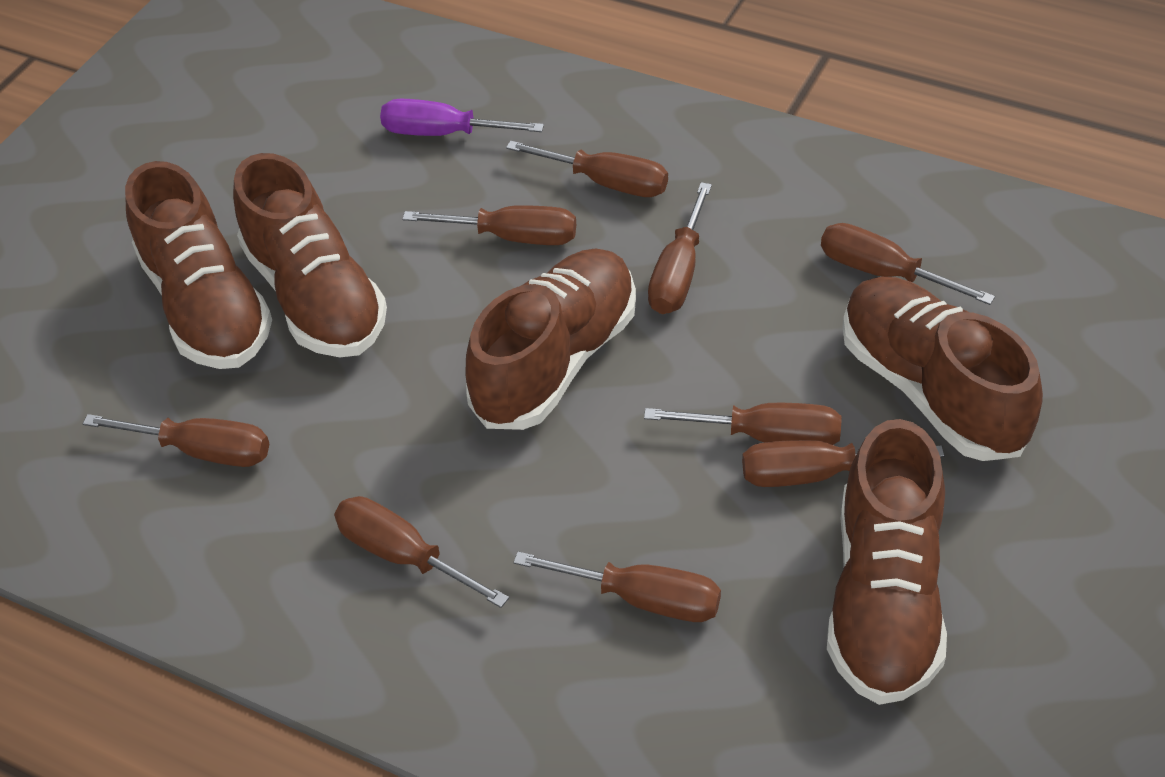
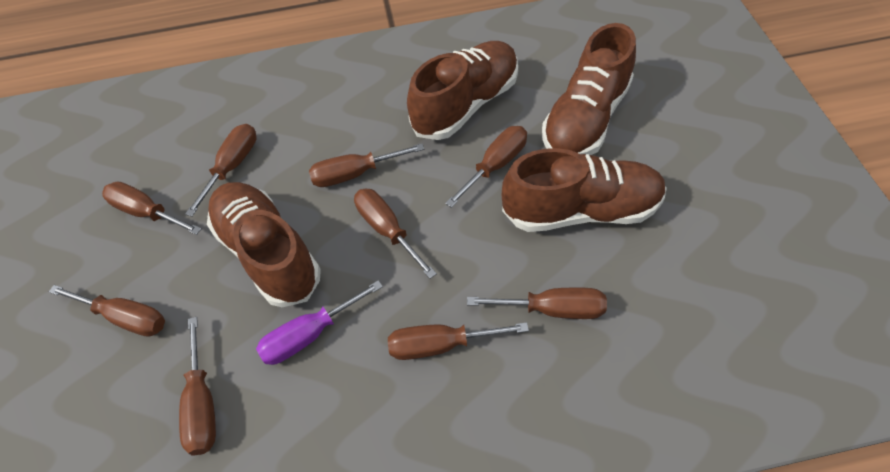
brown shoe: 5 -> 4

